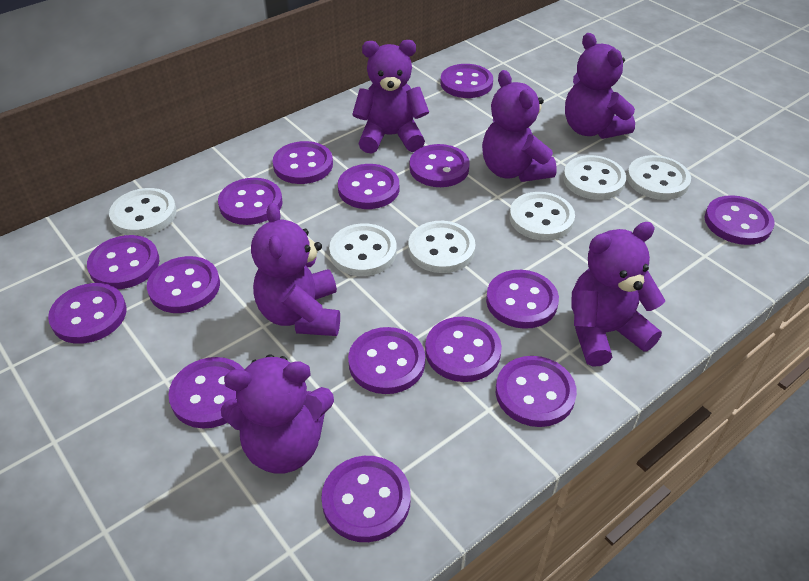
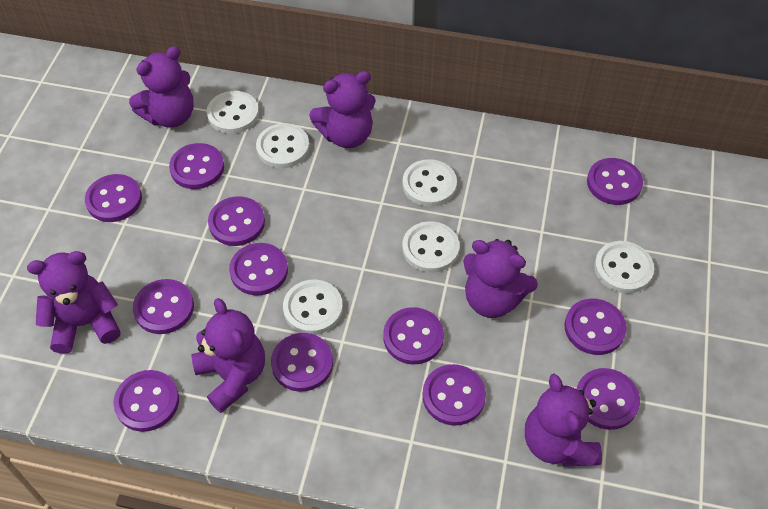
purple button: 15 -> 12

